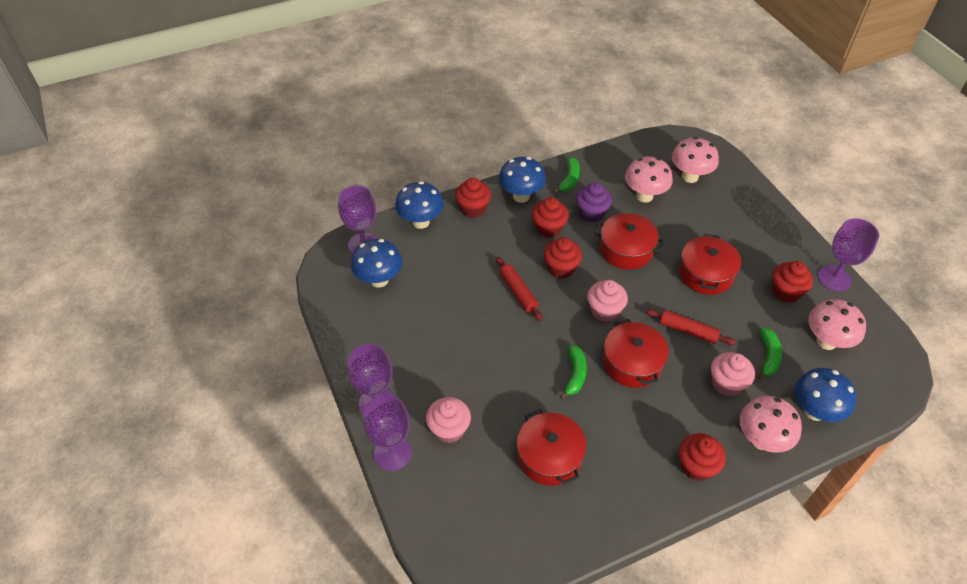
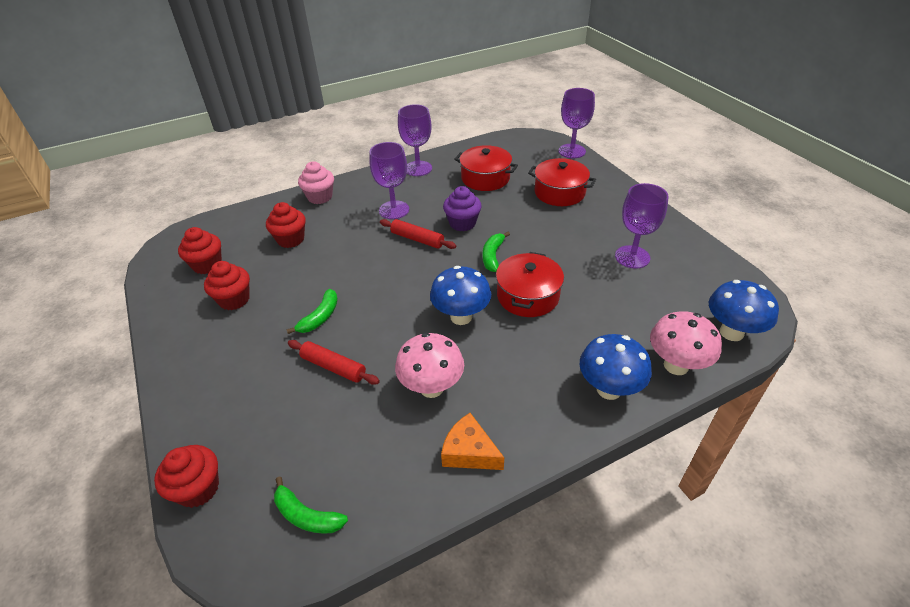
blue mushroom: 4 -> 3
orange cheese: 0 -> 1
pink cupcake: 3 -> 1
pink mushroom: 4 -> 2
red cupcake: 5 -> 4
red pot: 4 -> 3

